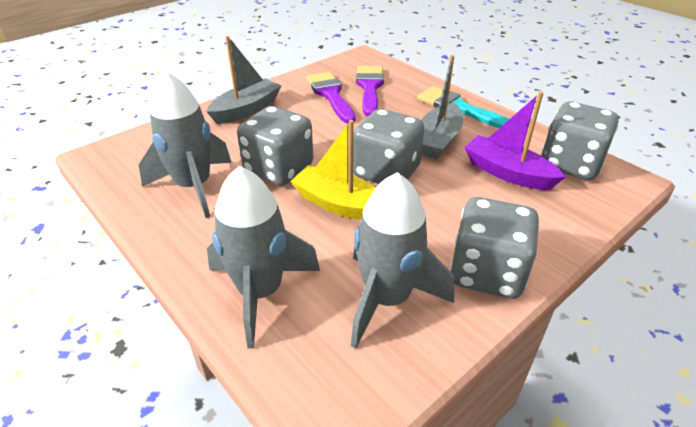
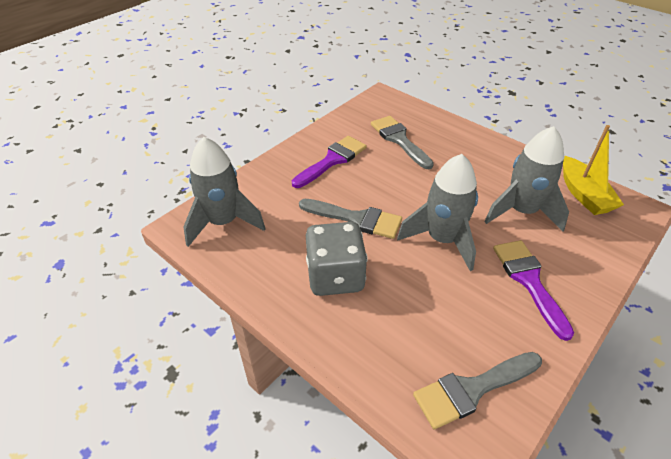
grey boat: 2 -> 0
grey brush: 0 -> 3
grey dice: 4 -> 1
purple boat: 1 -> 0
turquoise brush: 1 -> 0

